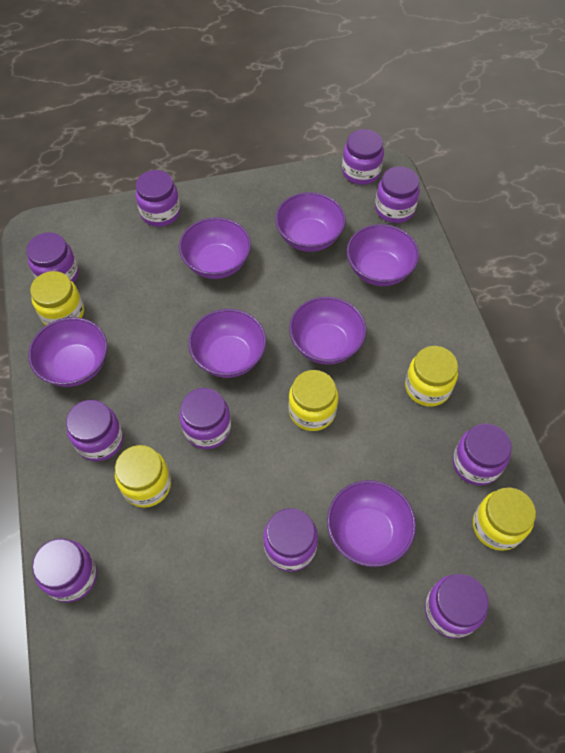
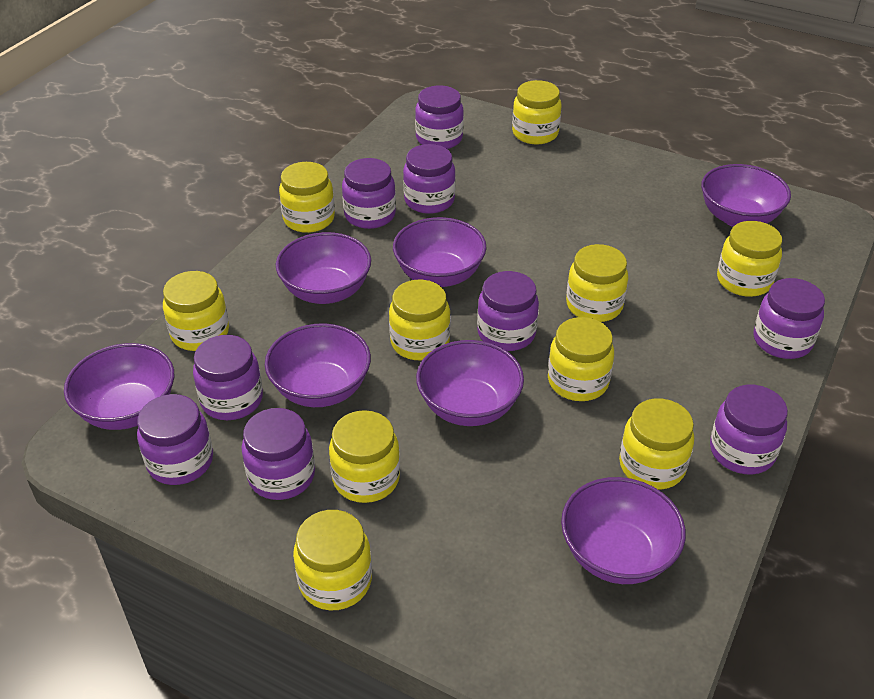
purple jar: 10 -> 9
yellow jar: 5 -> 10

